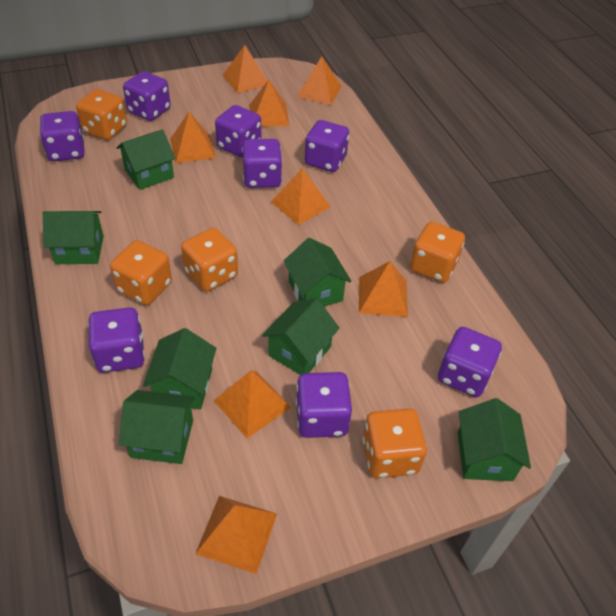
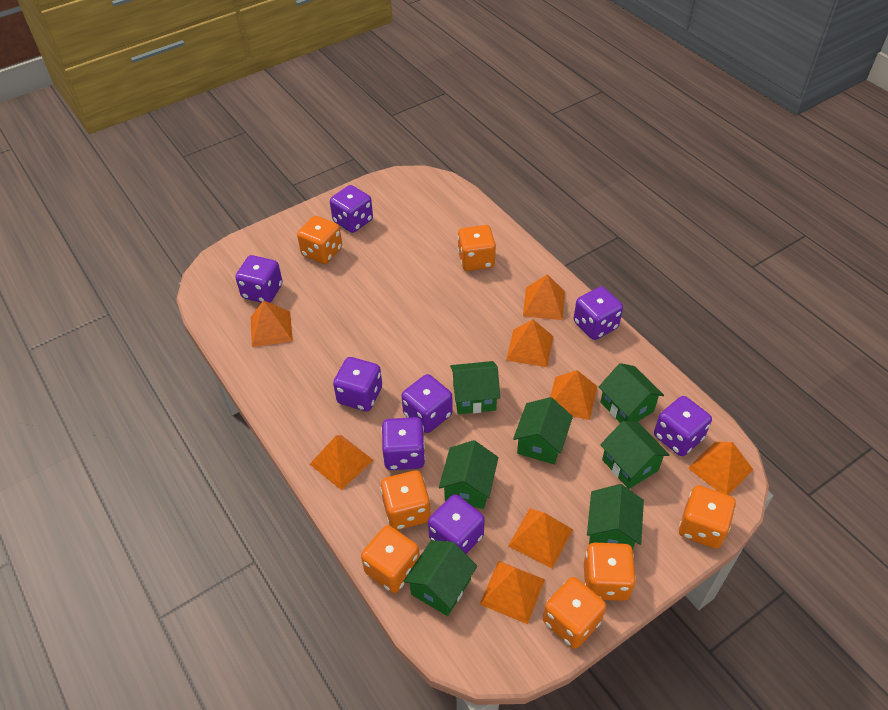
orange dice: 5 -> 7

